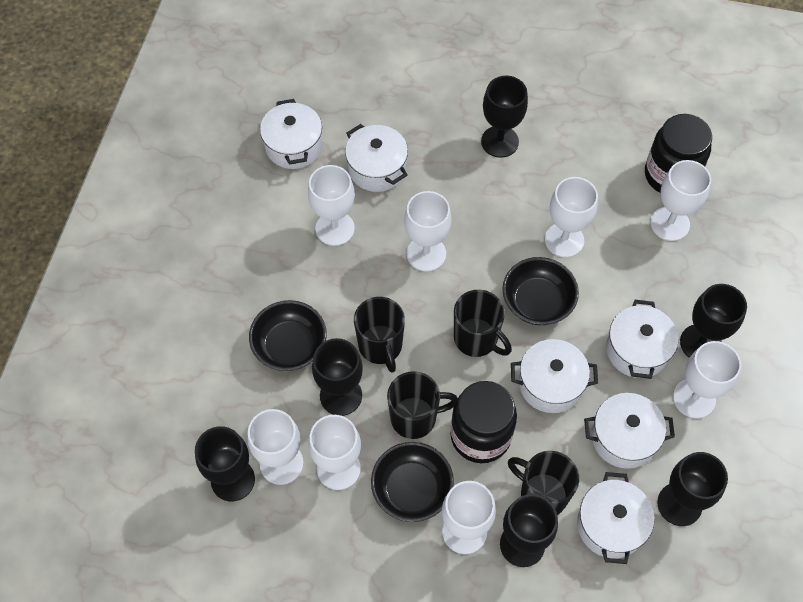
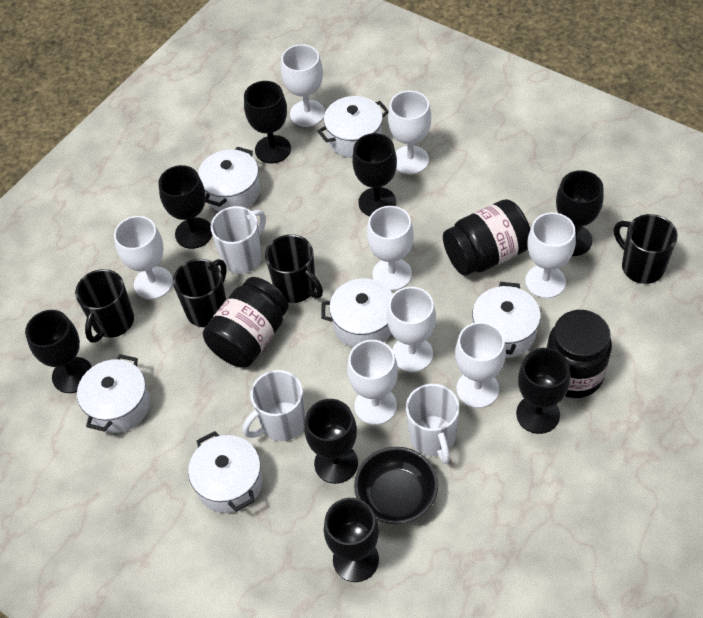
black bowl: 3 -> 1
black goblet: 6 -> 8
black jar: 2 -> 3
white mug: 0 -> 3

